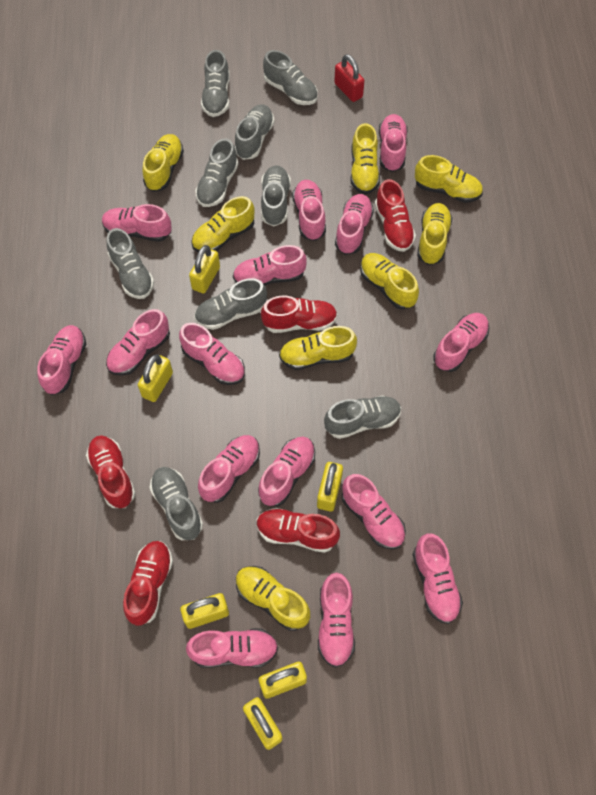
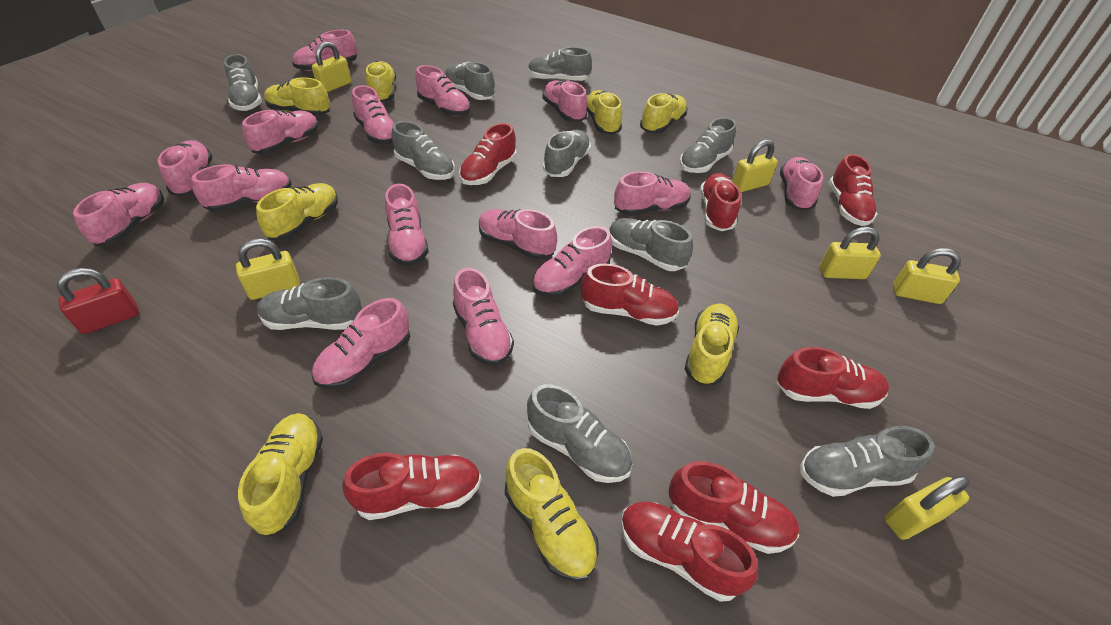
grey shoe: 9 -> 10
red shoe: 5 -> 8

